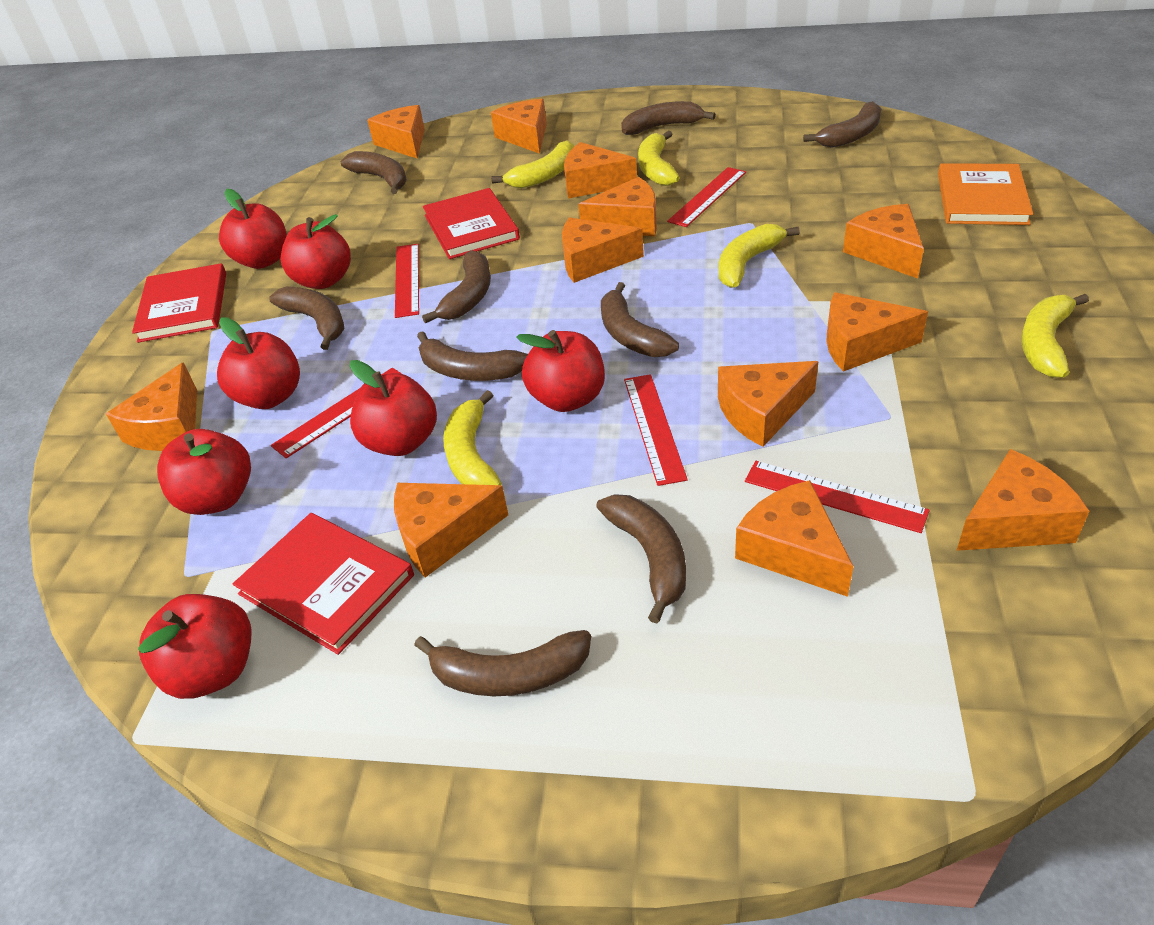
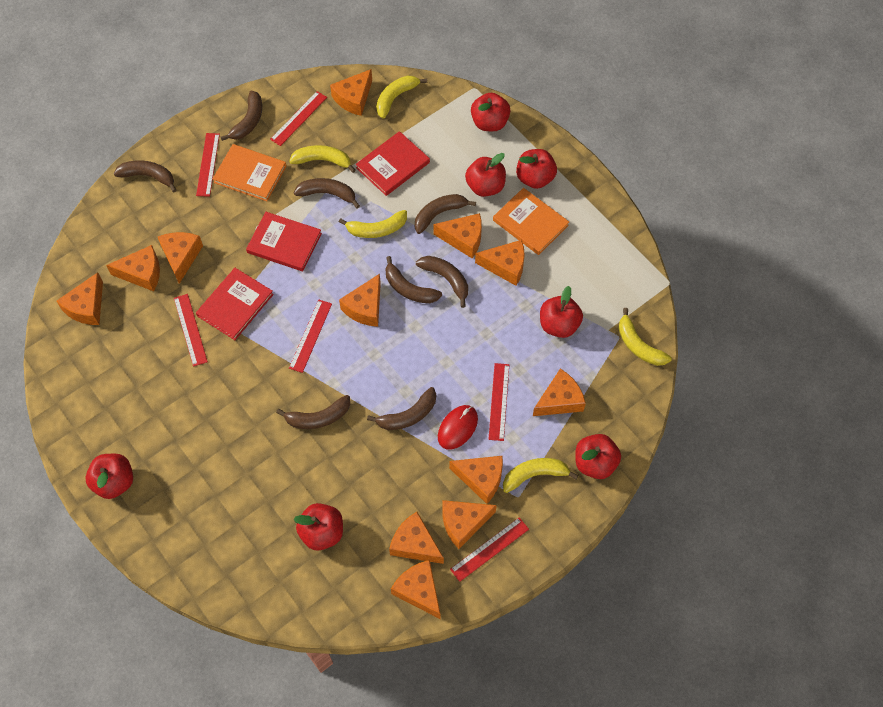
brown banana: 9 -> 8
orange book: 1 -> 2
red mouse: 0 -> 1
red ruler: 5 -> 6

